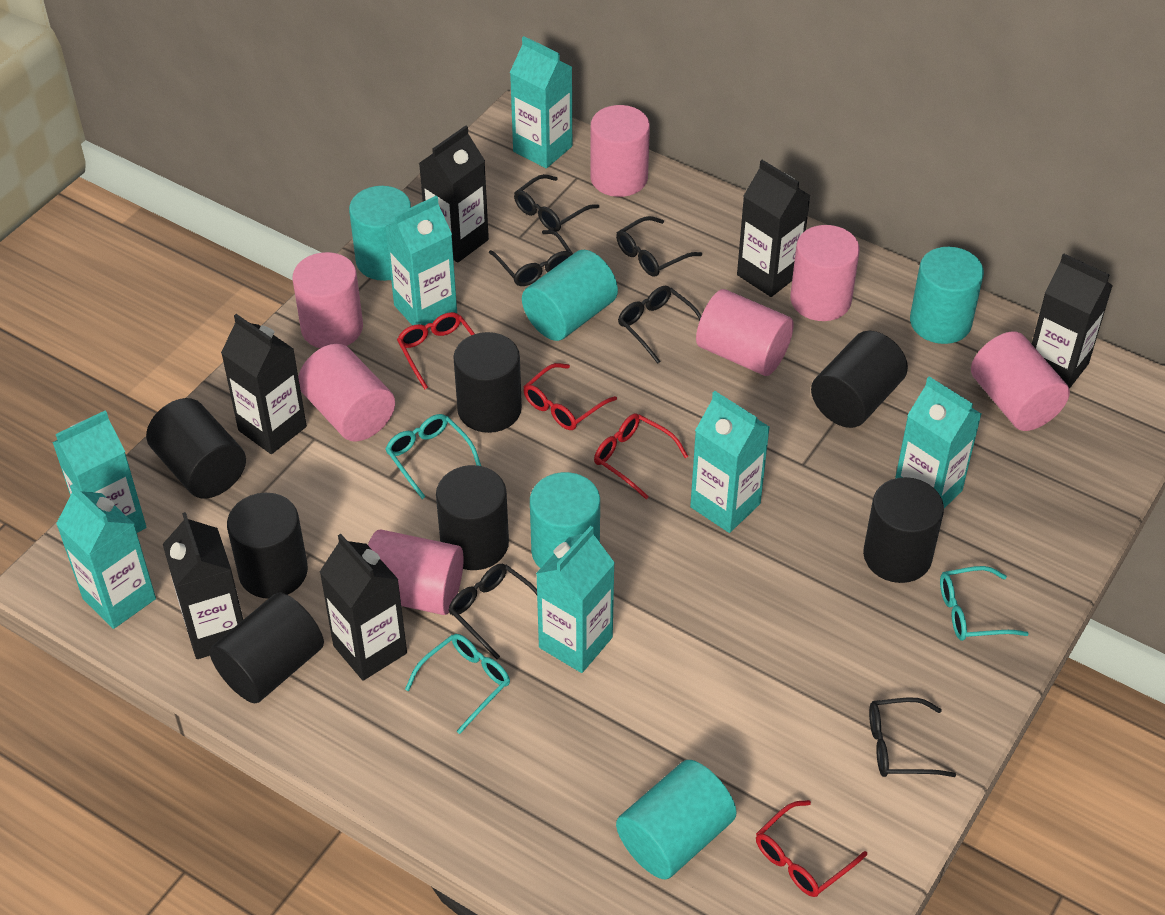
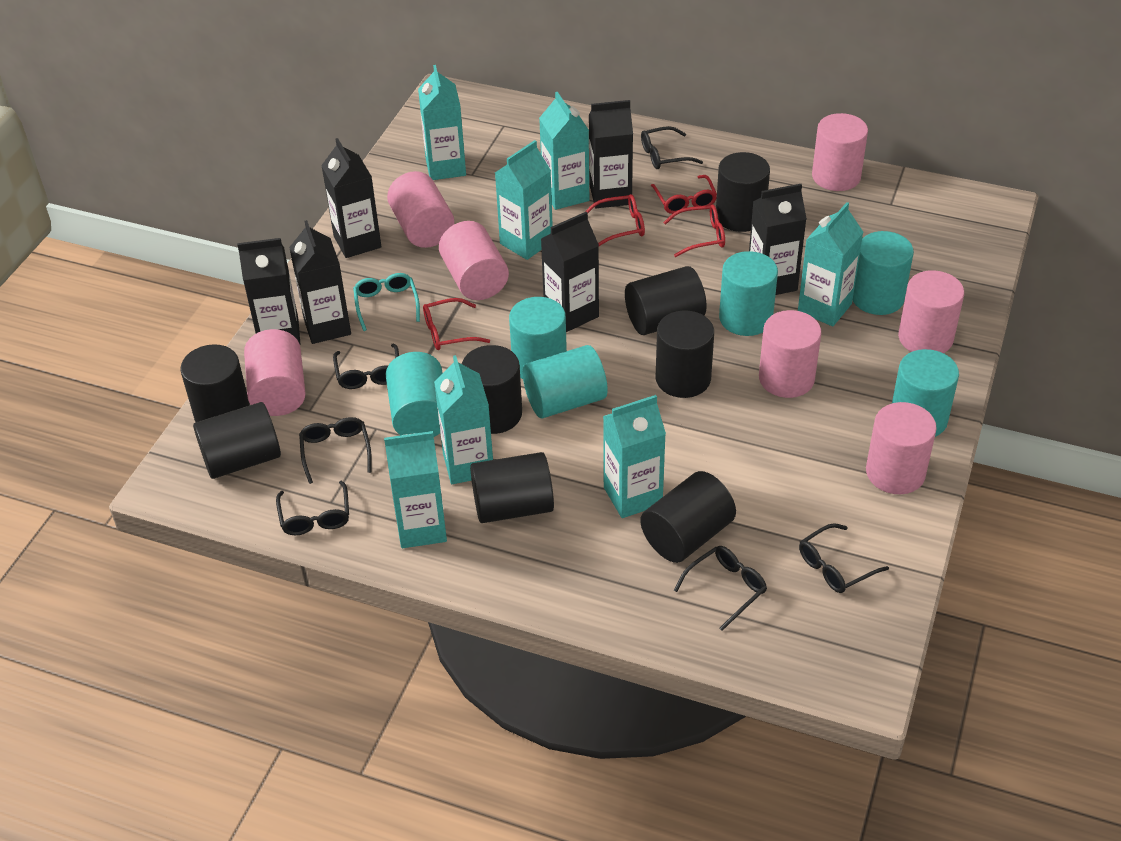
black cylinder: 7 -> 8
turquoise cylinder: 5 -> 6
turquoise glasses: 3 -> 1

